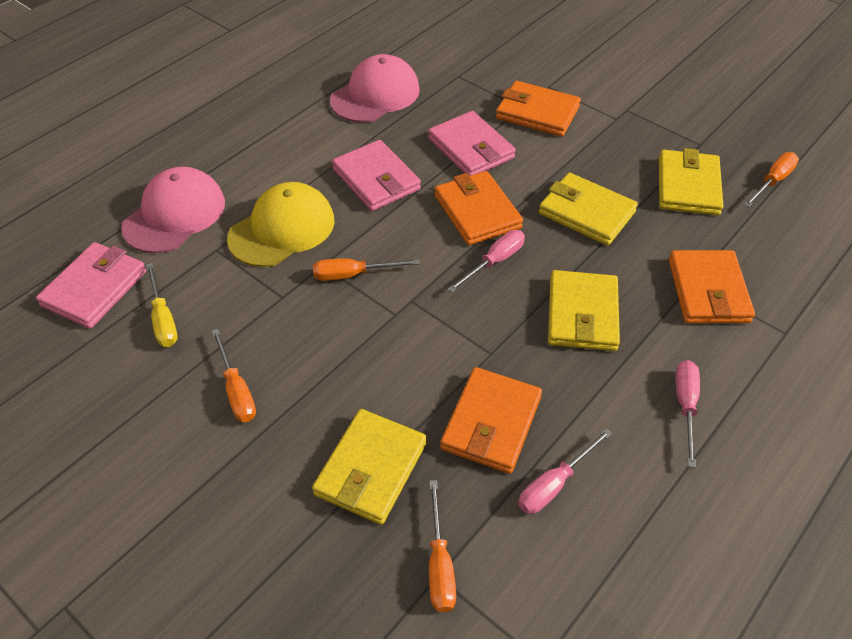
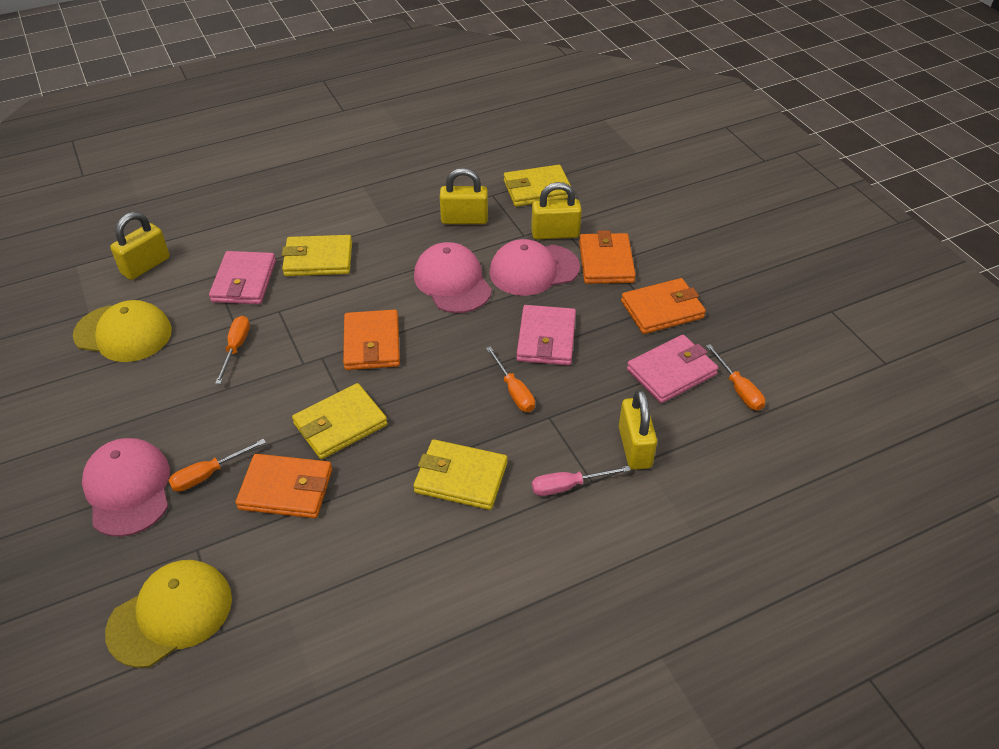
pink cap: 2 -> 3
pink screwdriver: 3 -> 1
yellow cap: 1 -> 2
yellow padlock: 0 -> 4
yellow screwdriver: 1 -> 0

